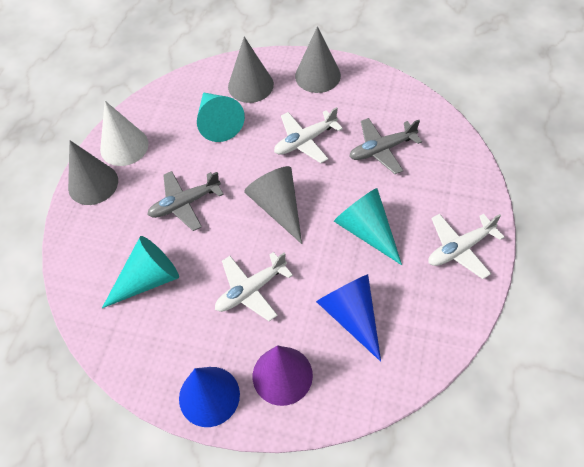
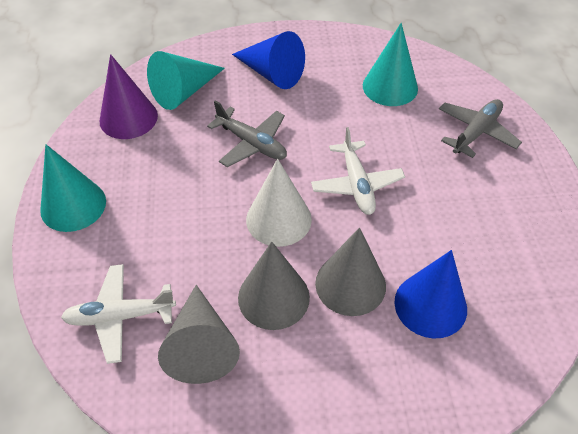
grey cone: 4 -> 3
white plane: 3 -> 2

